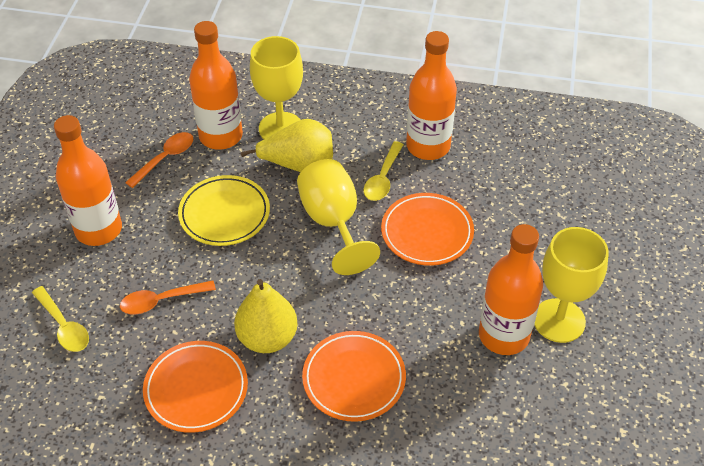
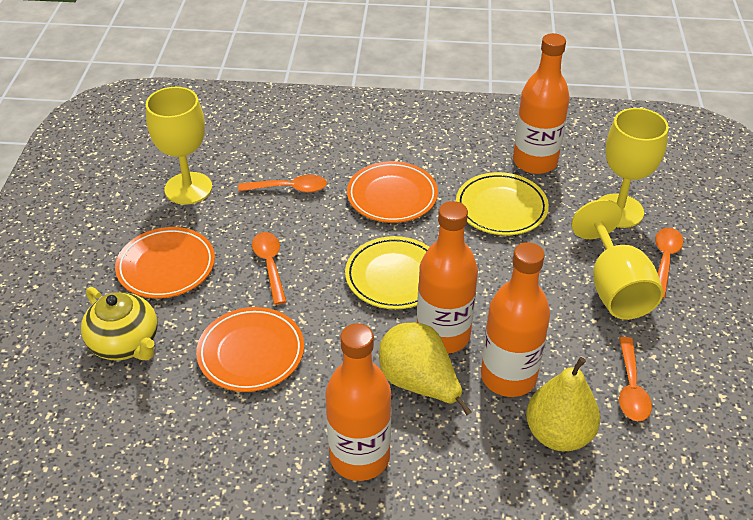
orange spoon: 2 -> 4
yellow plate: 1 -> 2
yellow spoon: 2 -> 0
yellow teapot: 0 -> 1

